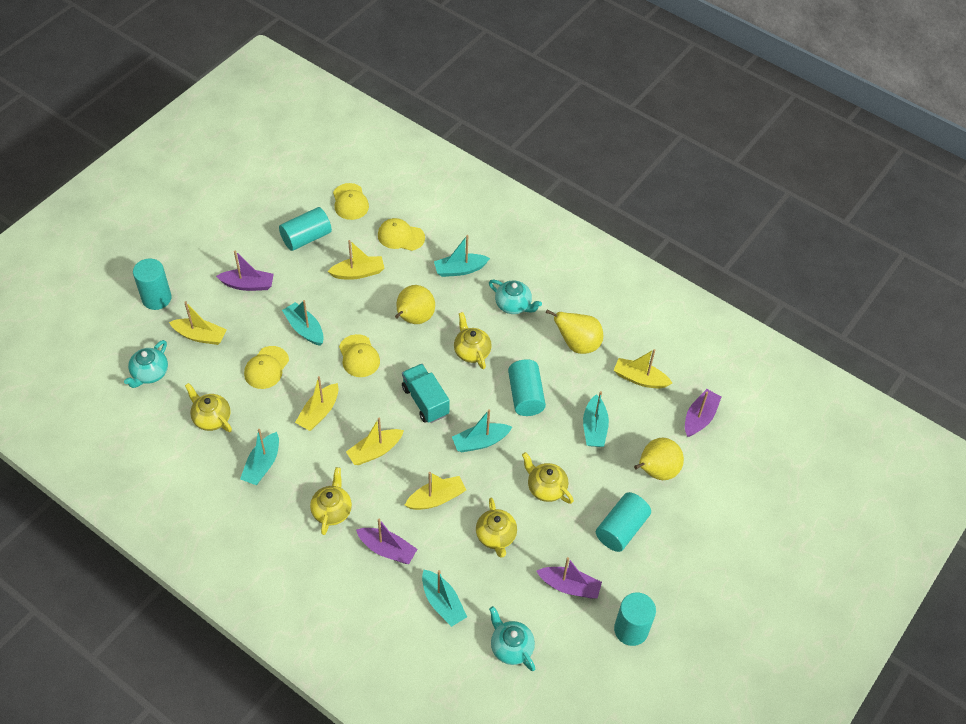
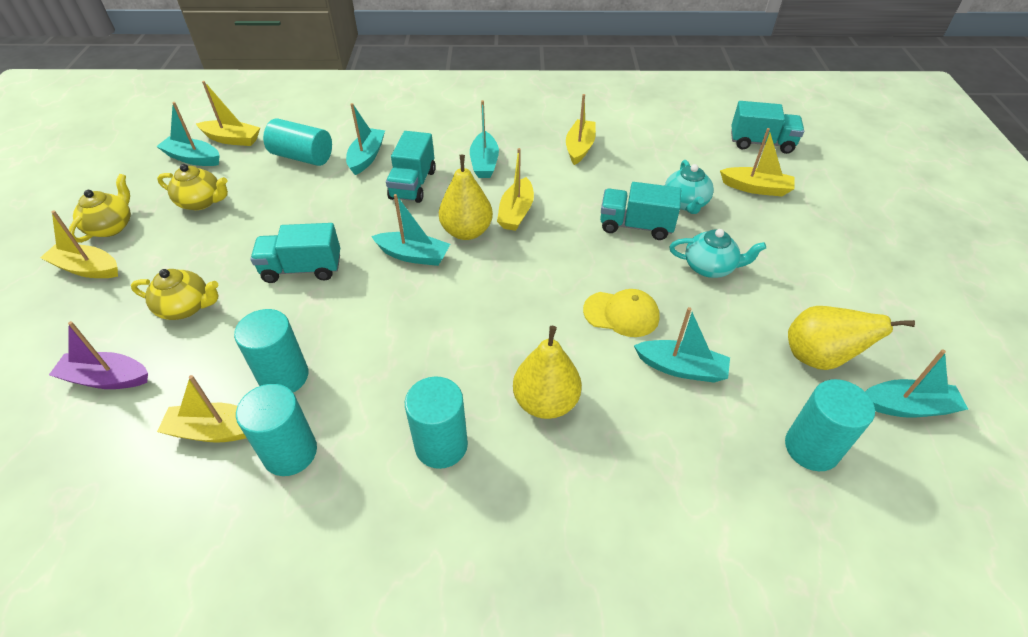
purple boat: 4 -> 1
turquoise teapot: 3 -> 2
turquoise truck: 1 -> 4
yellow cap: 4 -> 1
yellow teapot: 5 -> 3

